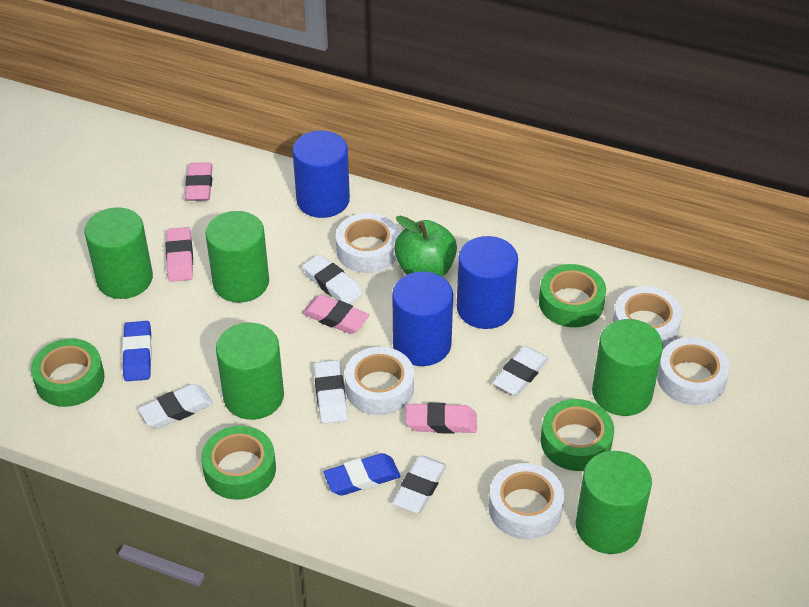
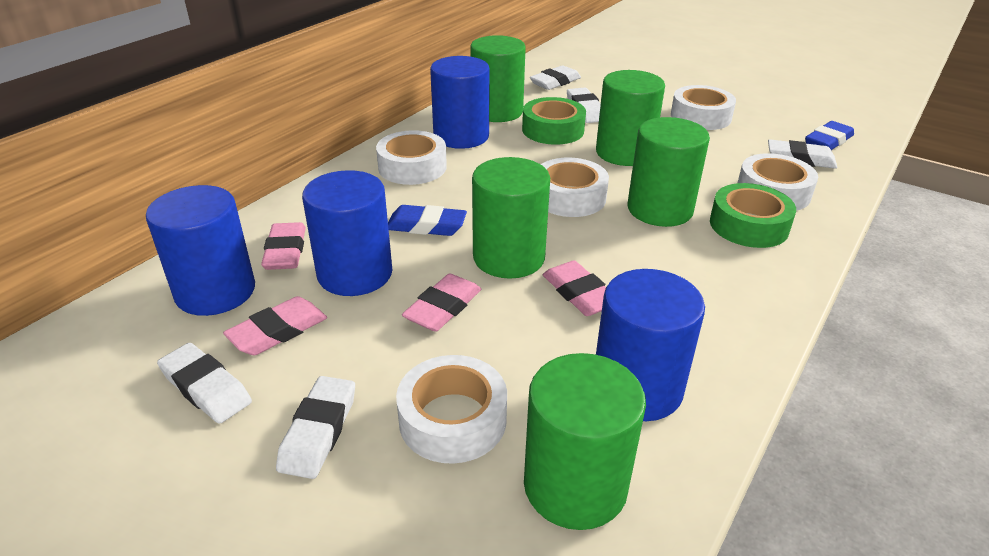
blue cylinder: 3 -> 4
green apple: 1 -> 0
green tape: 4 -> 2

